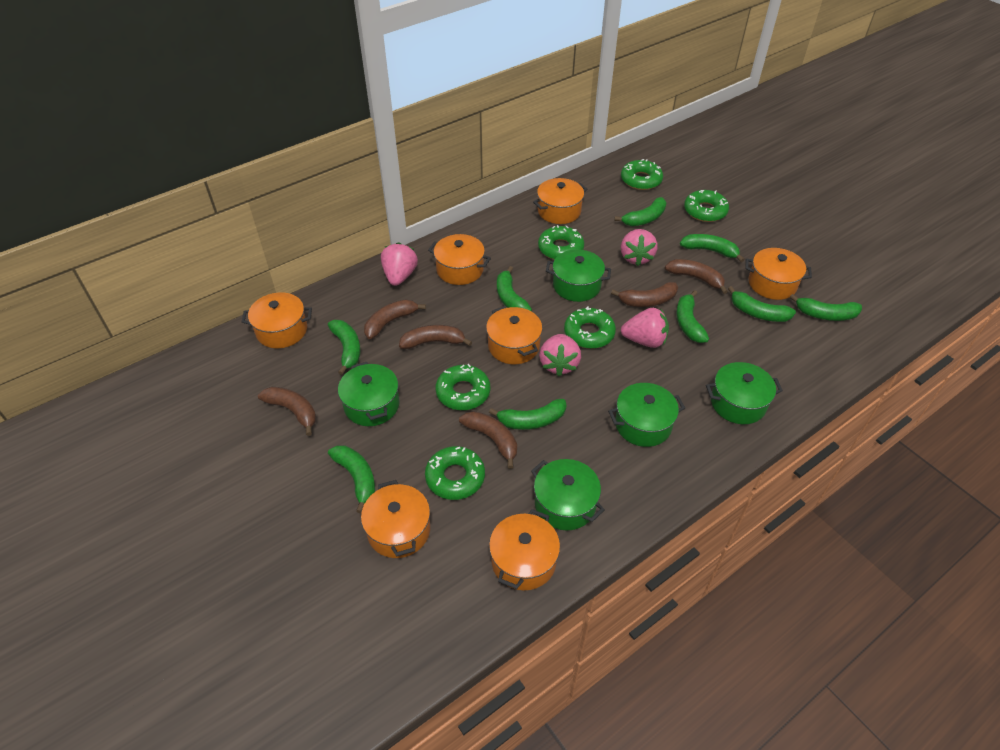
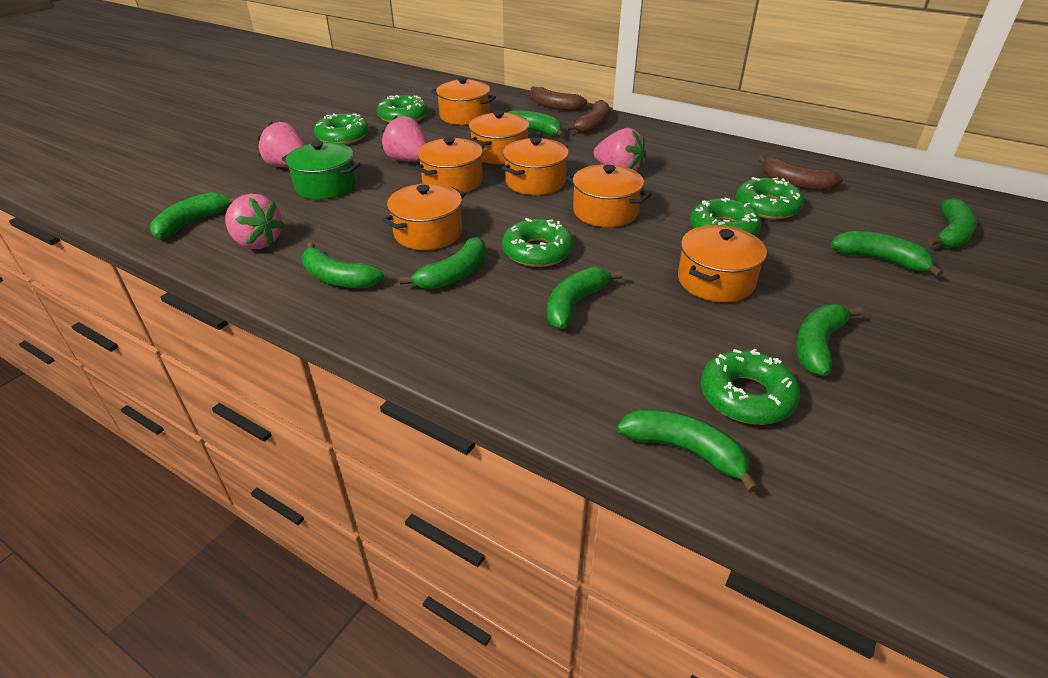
brown banana: 6 -> 3
green pot: 5 -> 1

